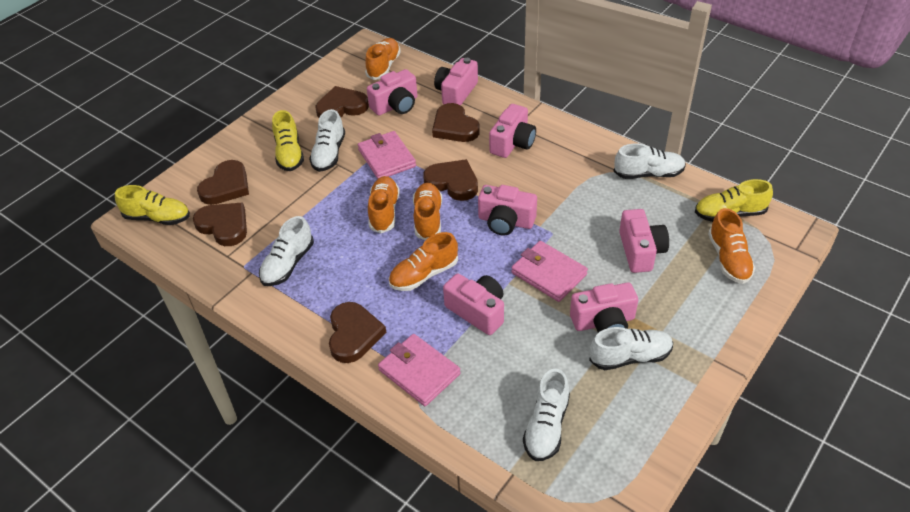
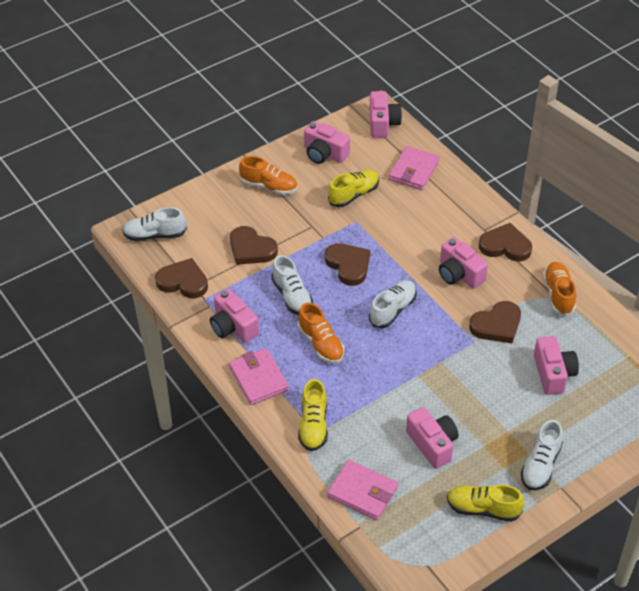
brown heart: 6 -> 5
orange shoe: 5 -> 3
pink camera: 7 -> 6
white shoe: 5 -> 4

